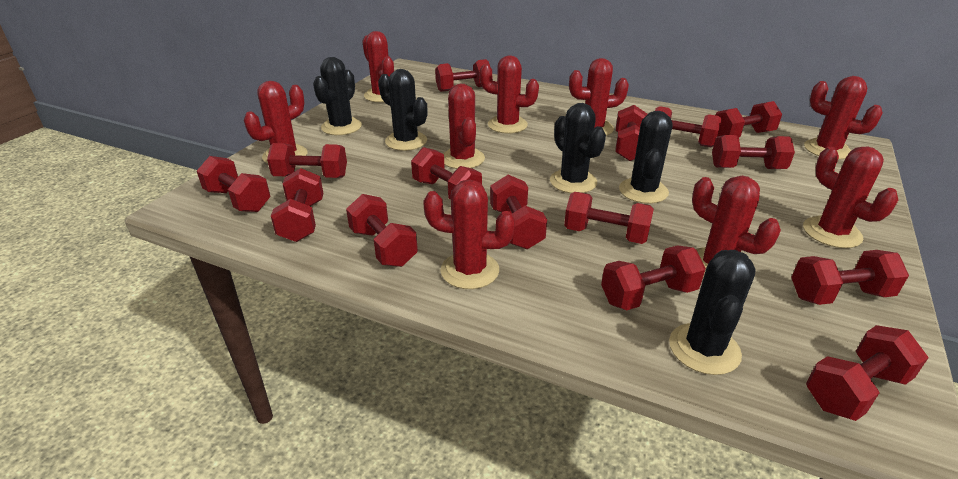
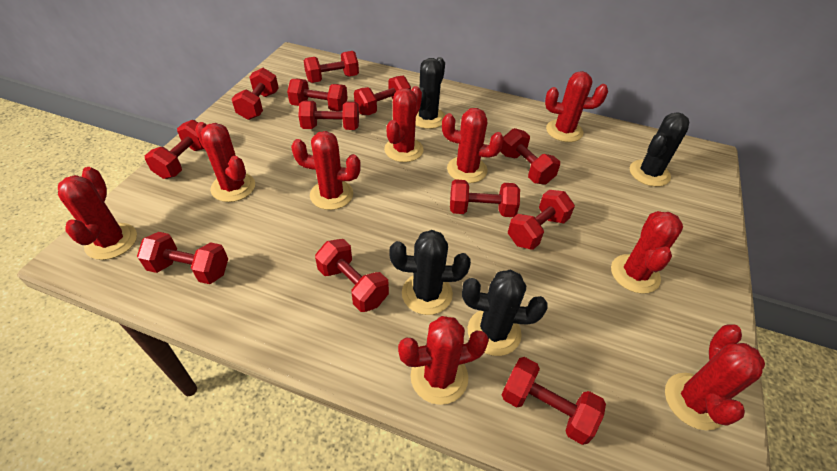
black cactus: 5 -> 4
red dumbbell: 15 -> 12

